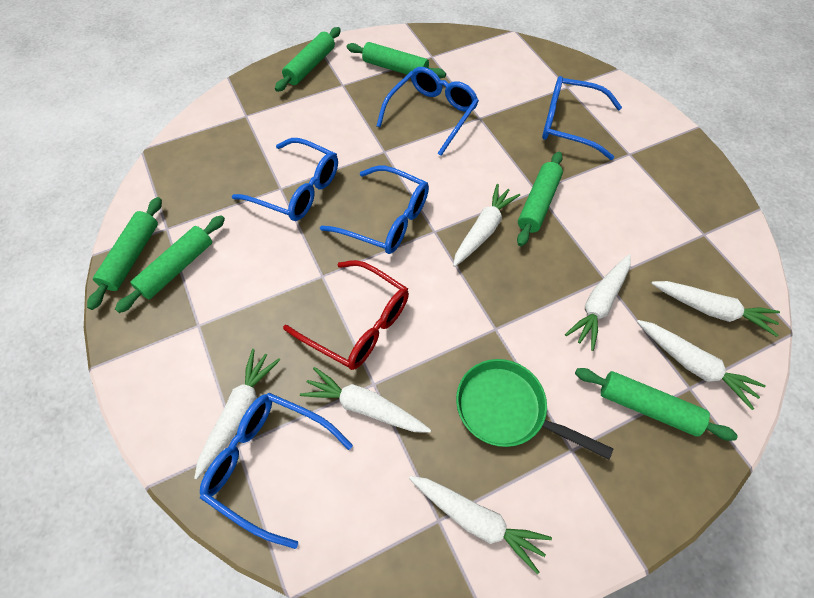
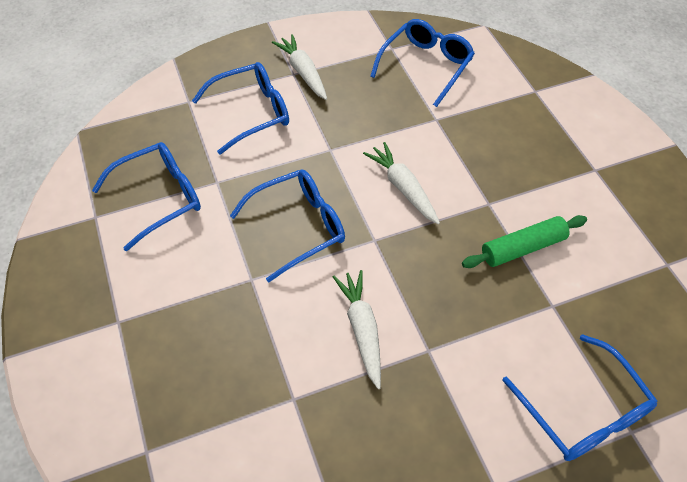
green pan: 1 -> 0
green rolling pin: 6 -> 1
red glasses: 1 -> 0
white carrot: 7 -> 3

